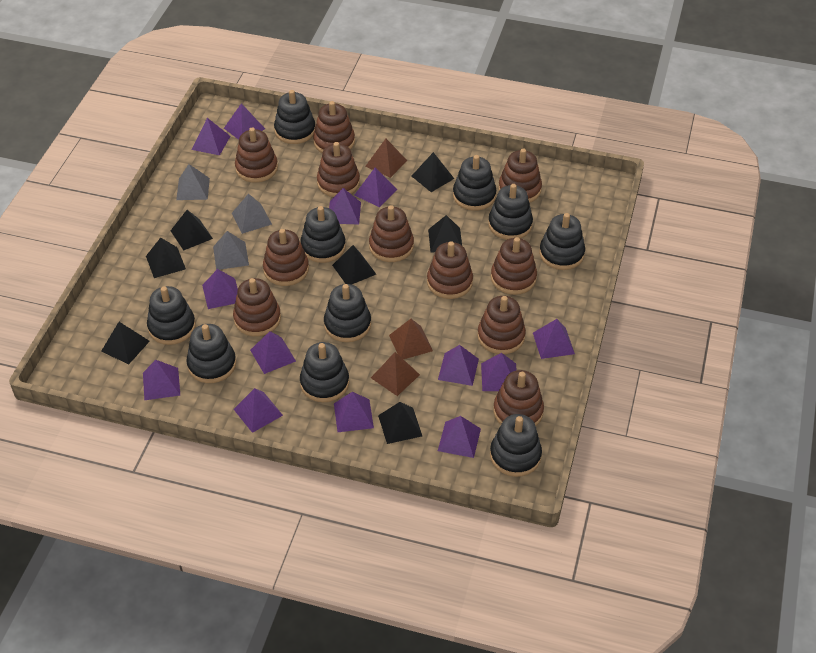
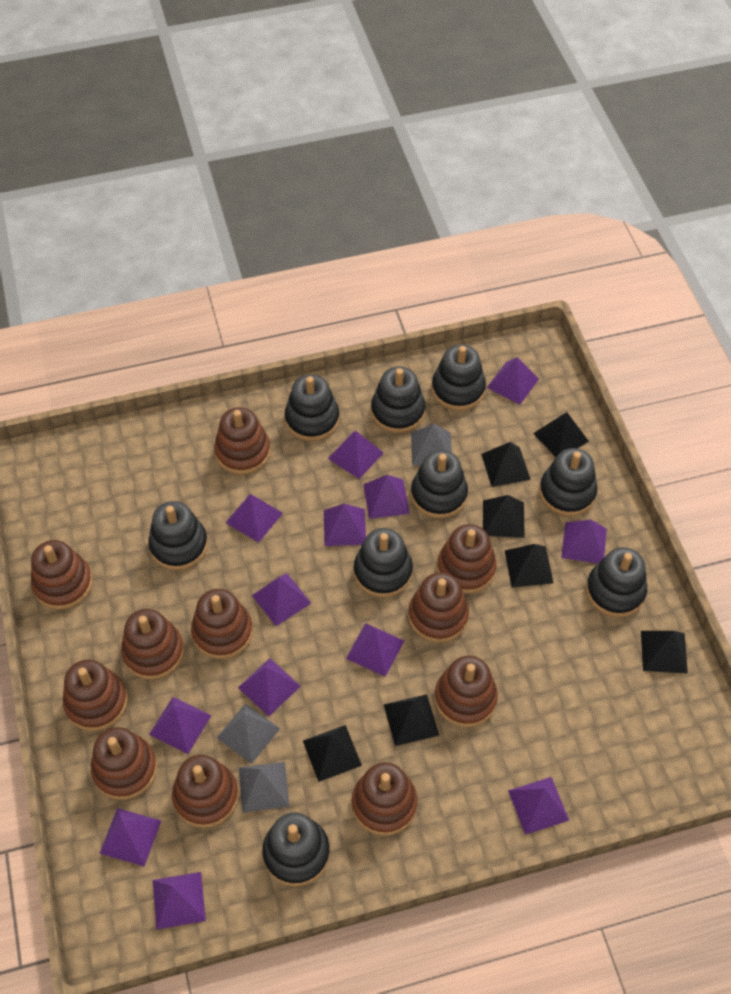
black stacking toy: 10 -> 9
brown pyramid: 3 -> 0

